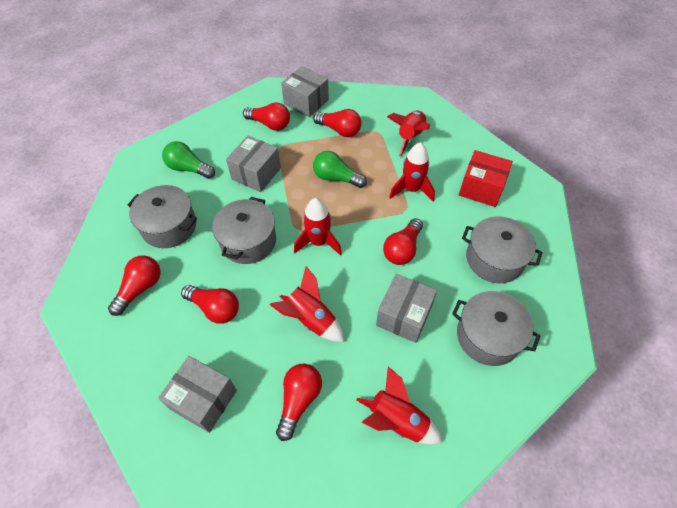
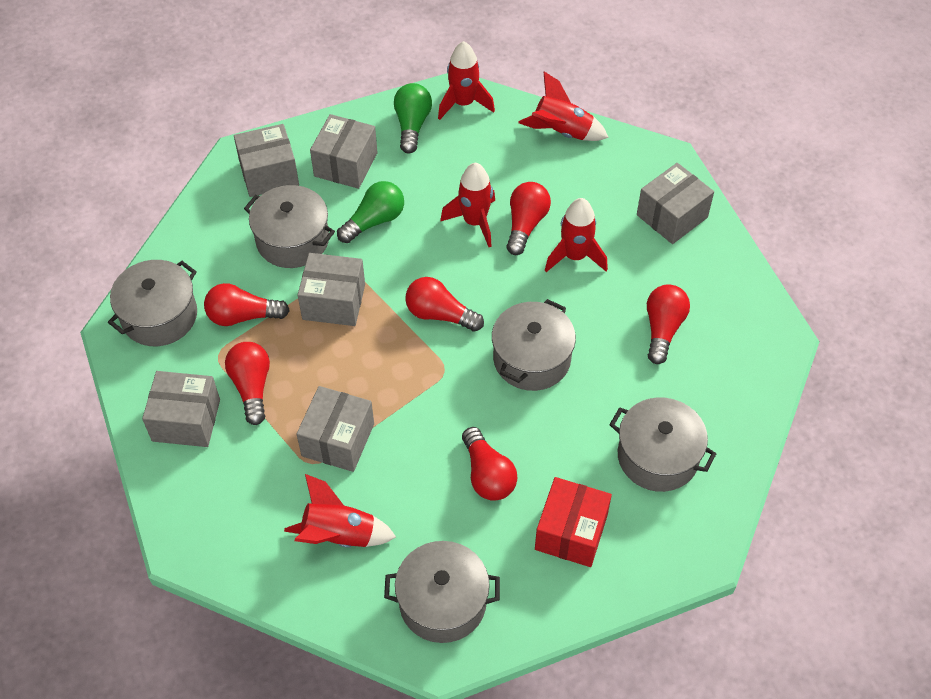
grey box: 4 -> 6
grey pot: 4 -> 5

